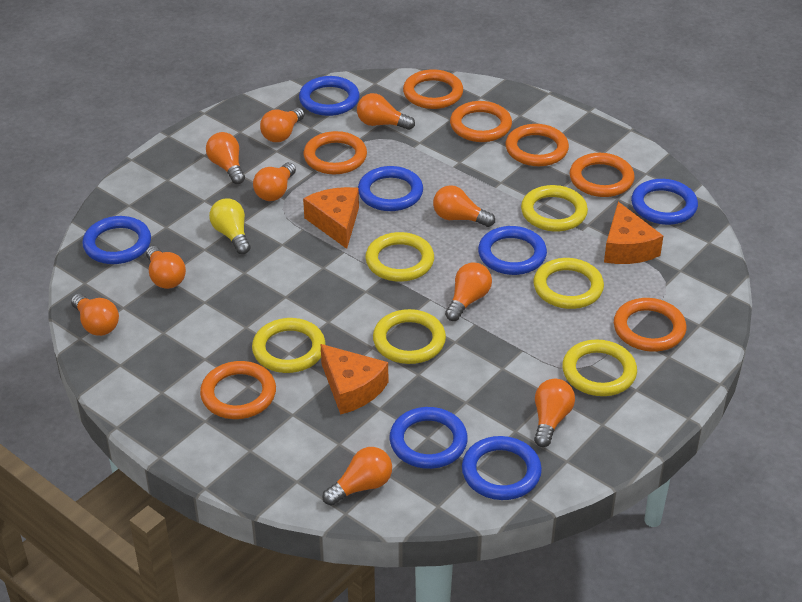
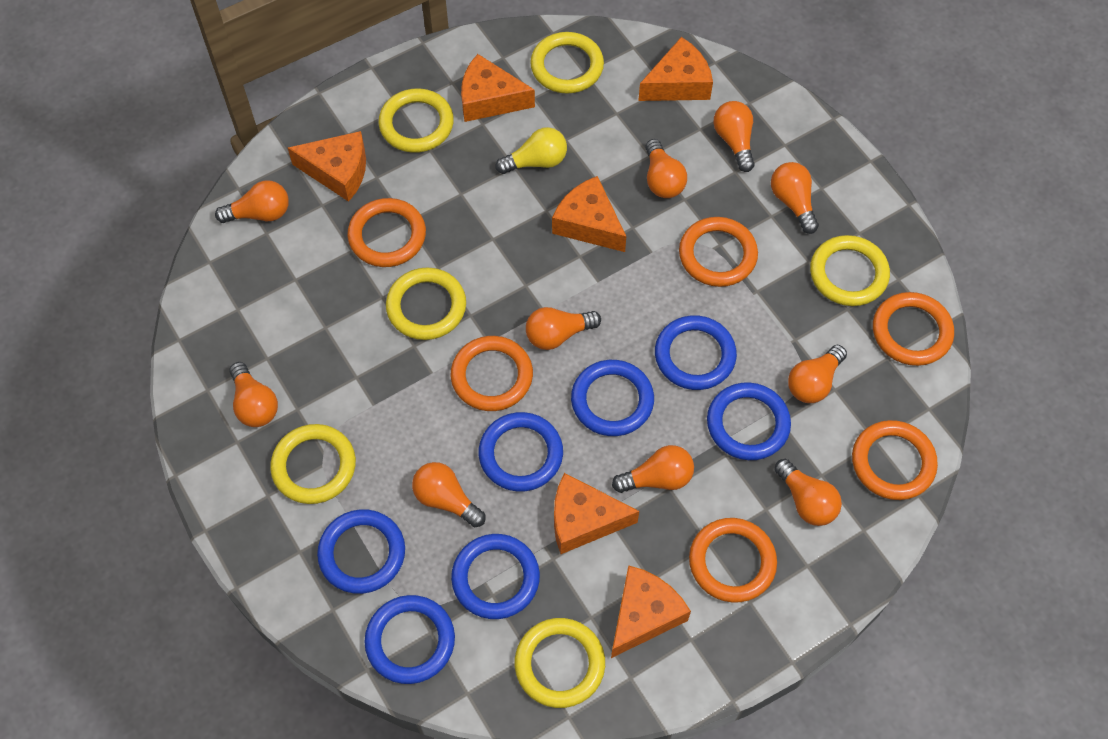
orange cheese: 3 -> 6
orange ring: 7 -> 6

